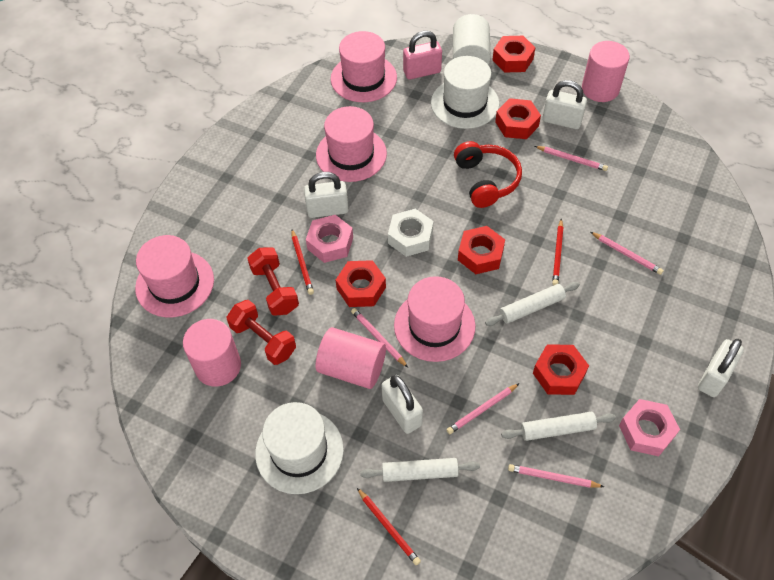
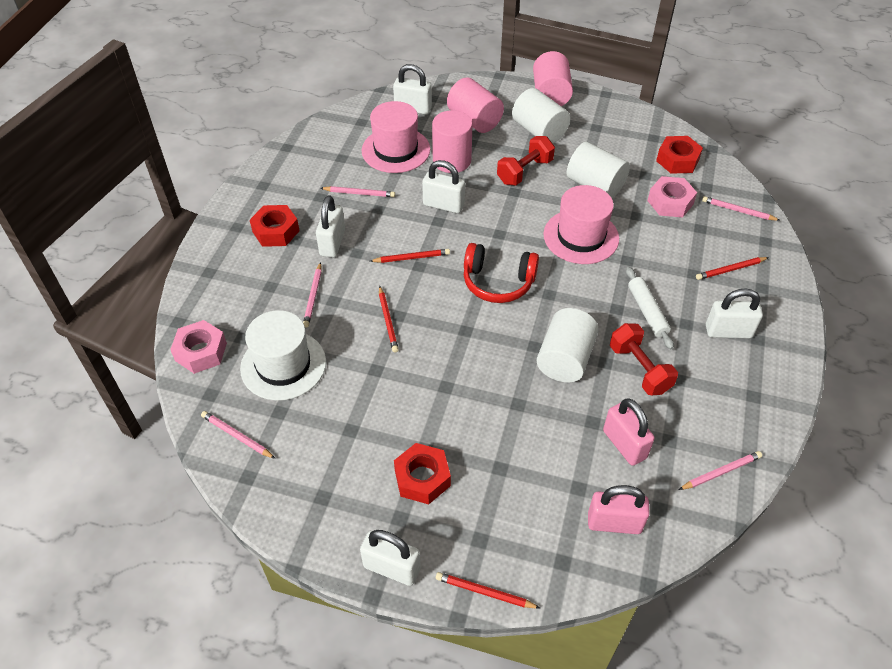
pink hat: 4 -> 2
pink padlock: 1 -> 2
red nut: 5 -> 3
red pencil: 3 -> 4
white cylinder: 1 -> 3
white hat: 2 -> 1
white nut: 1 -> 0
white padlock: 4 -> 5
white rolling pin: 3 -> 1

